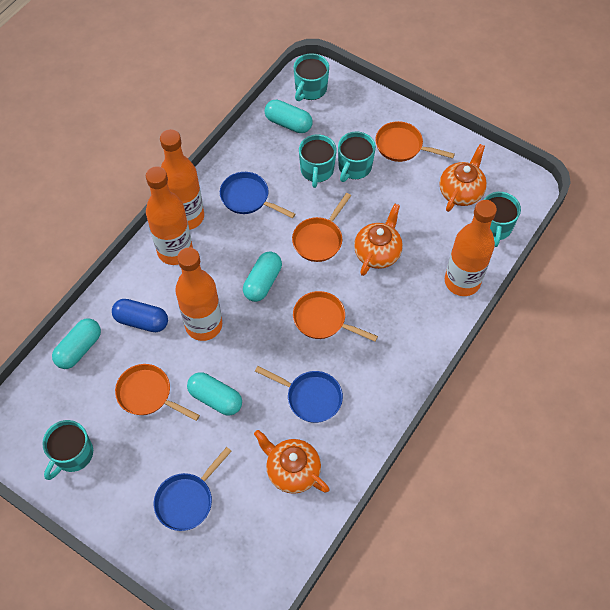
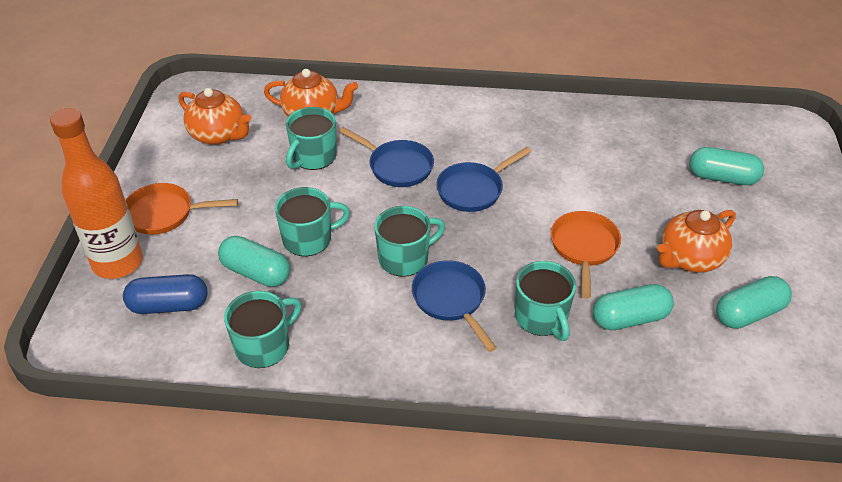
orange bottle: 4 -> 1
orange pan: 4 -> 2

